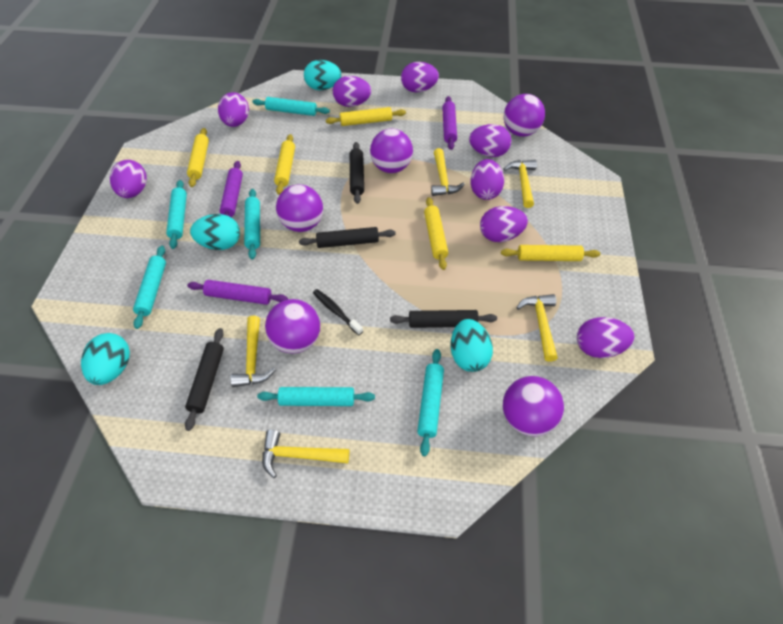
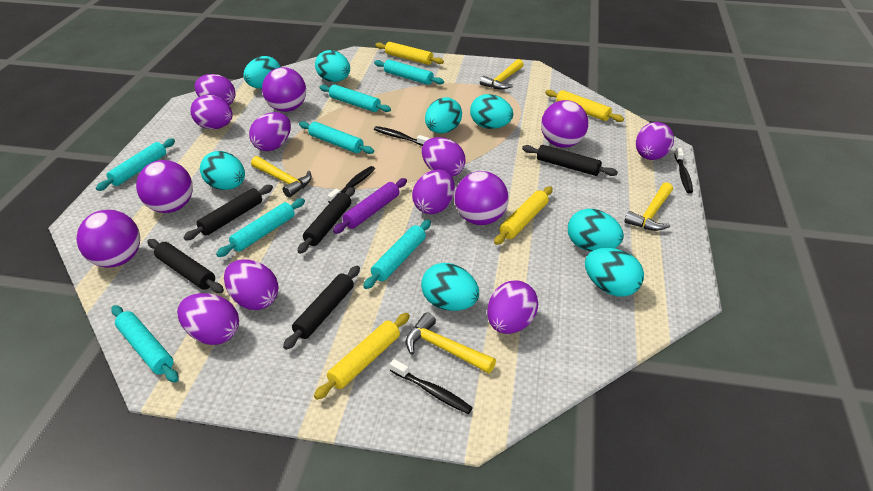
black rolling pin: 4 -> 5
black toothbrush: 1 -> 4
purple egg: 8 -> 9
purple rolling pin: 3 -> 1
turquoise egg: 4 -> 8
turquoise rolling pin: 6 -> 7
yellow hammer: 5 -> 4
yellow rolling pin: 5 -> 4

